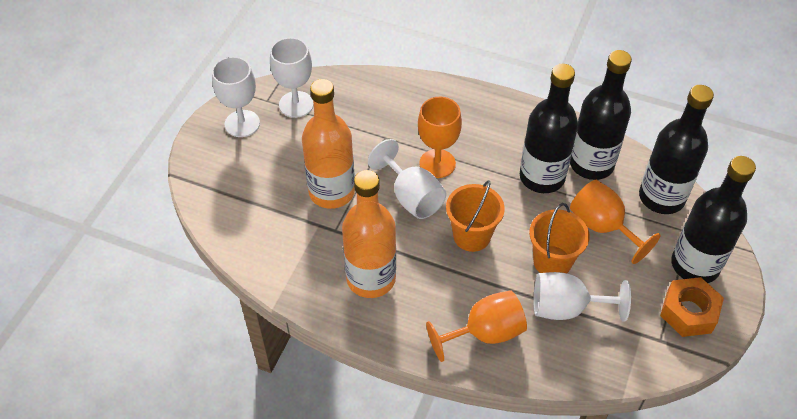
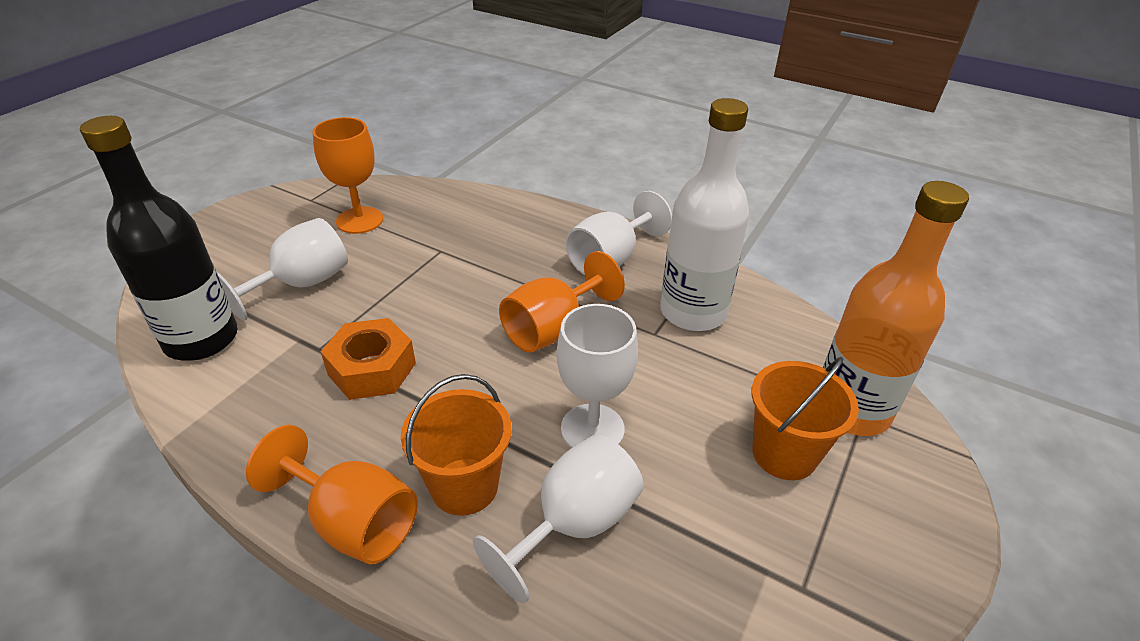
black bottle: 4 -> 1
orange bottle: 2 -> 1
white bottle: 0 -> 1

